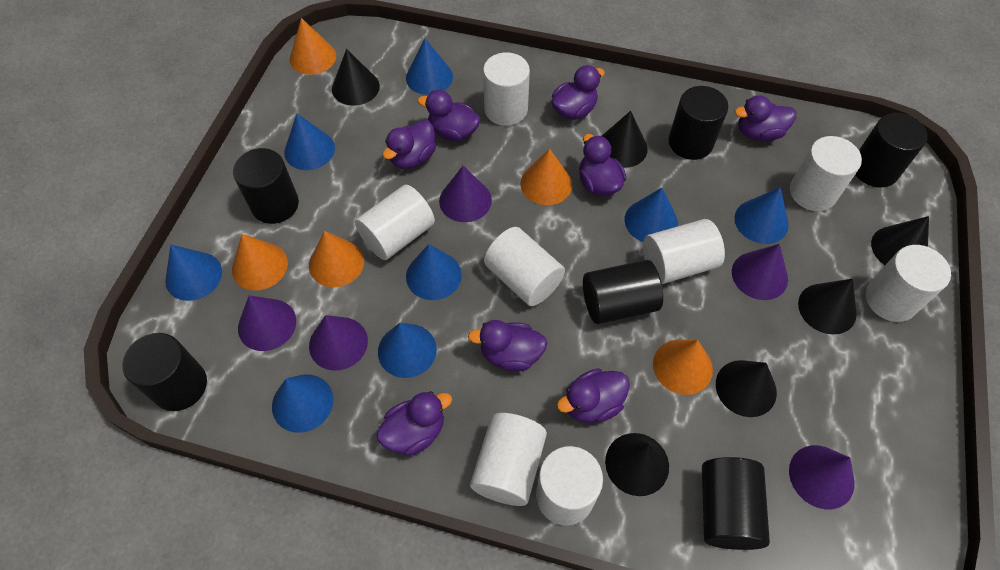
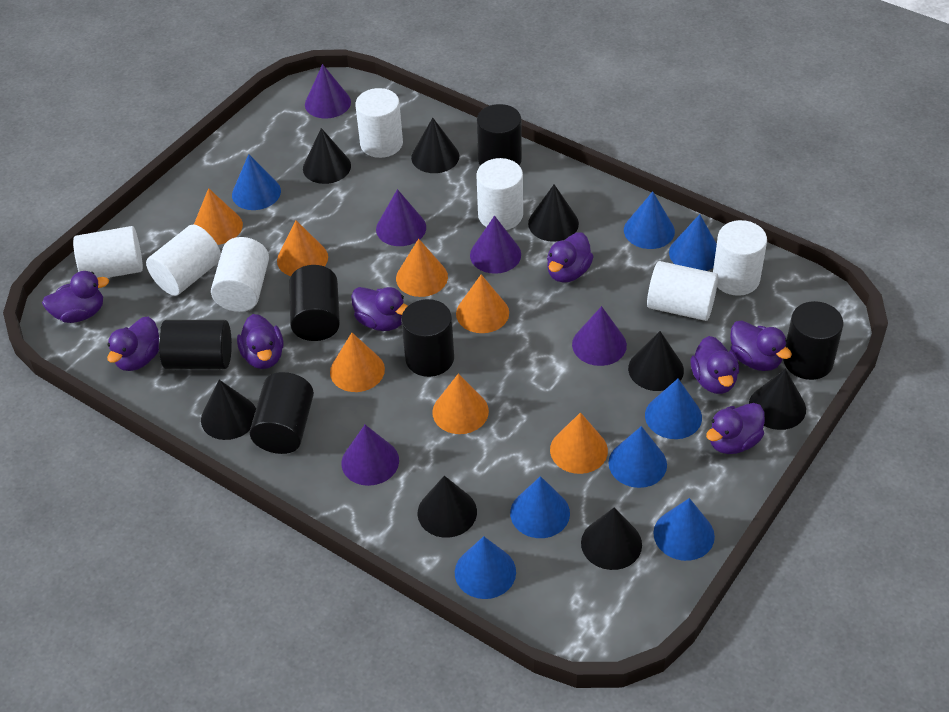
black cone: 6 -> 8
orange cone: 5 -> 7
white cylinder: 8 -> 7

